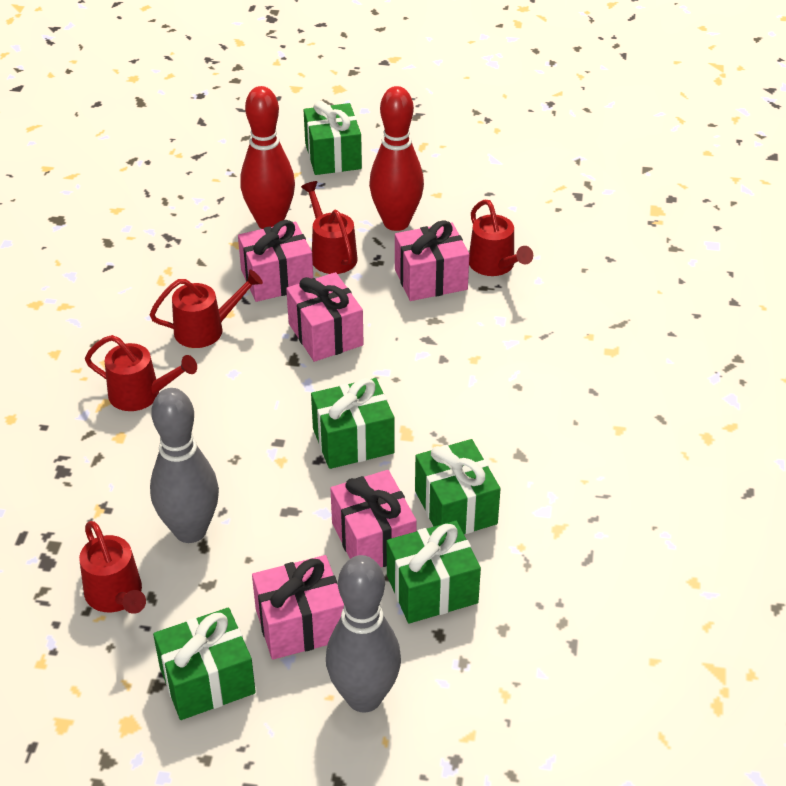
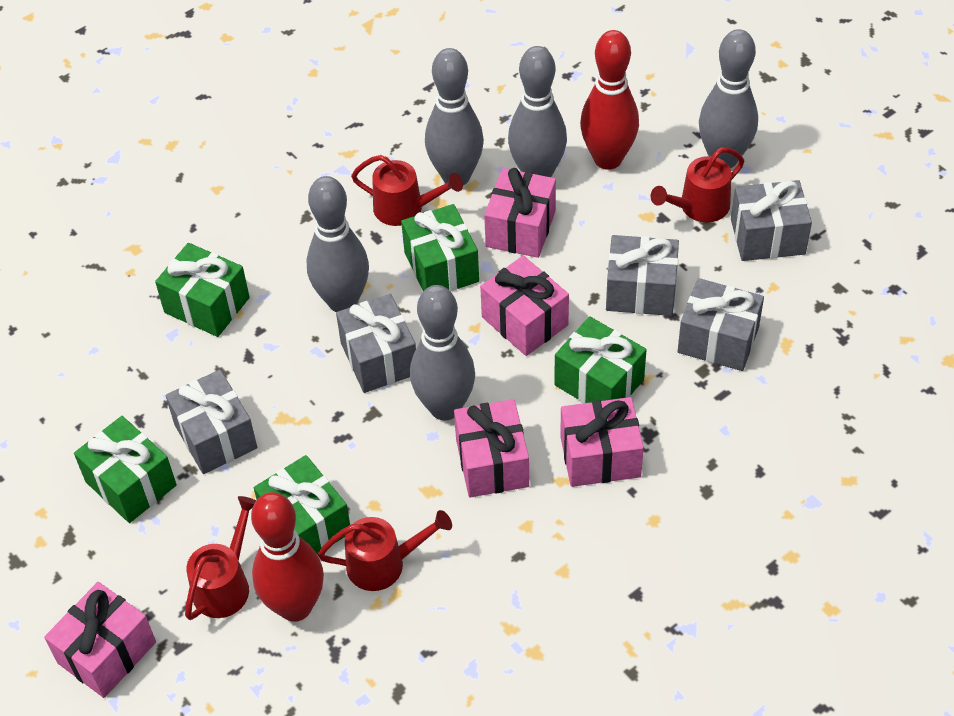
grey bowling pin: 2 -> 5
grey gift: 0 -> 5
red watering can: 5 -> 4

